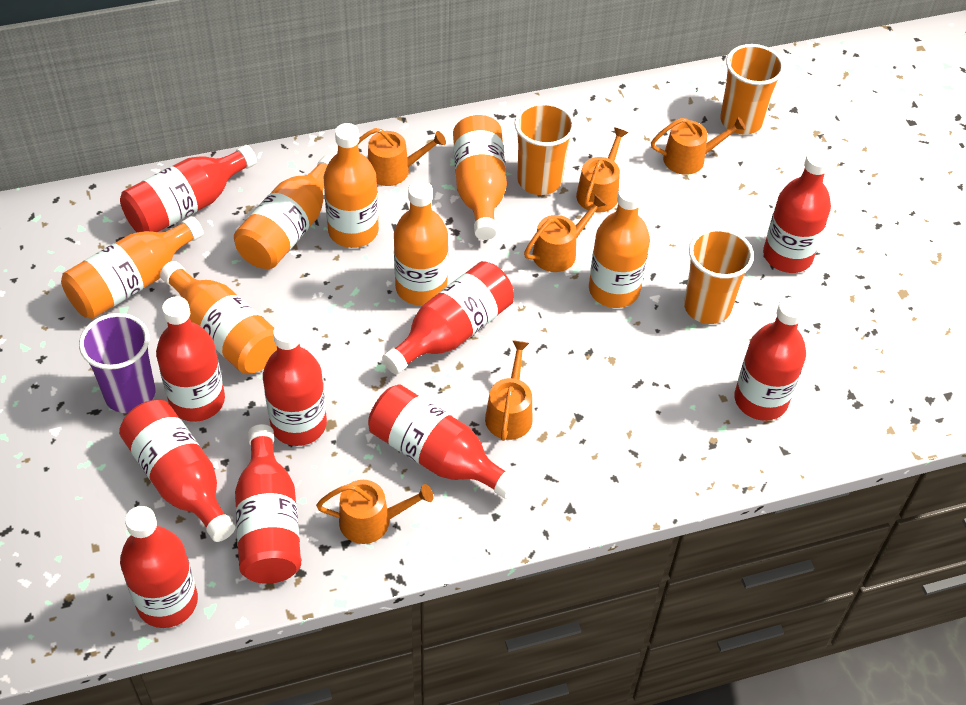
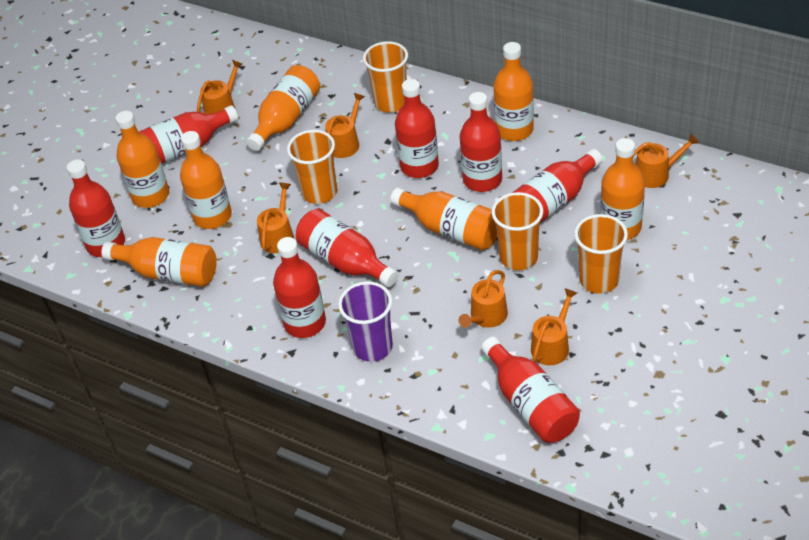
orange cup: 3 -> 4
red bottle: 10 -> 8

